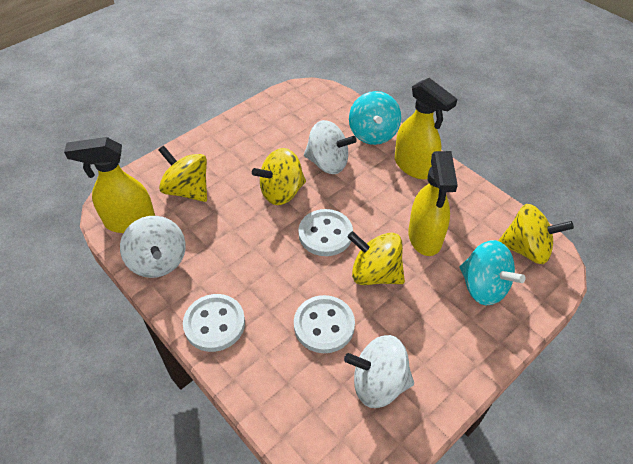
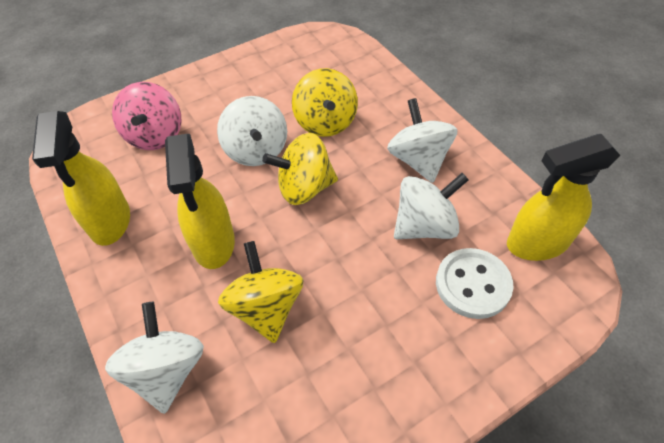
pink spinning top: 0 -> 1
turquoise spinning top: 2 -> 0
white button: 3 -> 1
white spinning top: 3 -> 4
yellow spinning top: 4 -> 3

